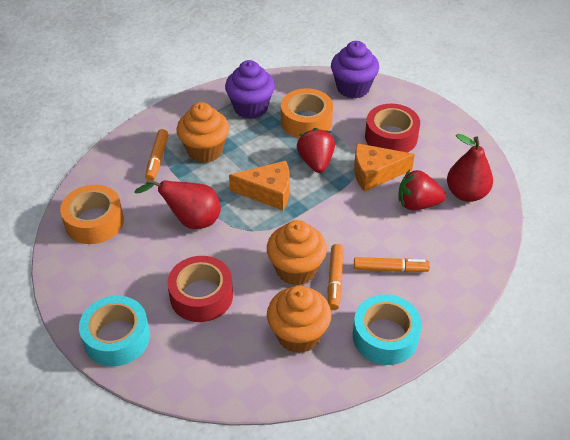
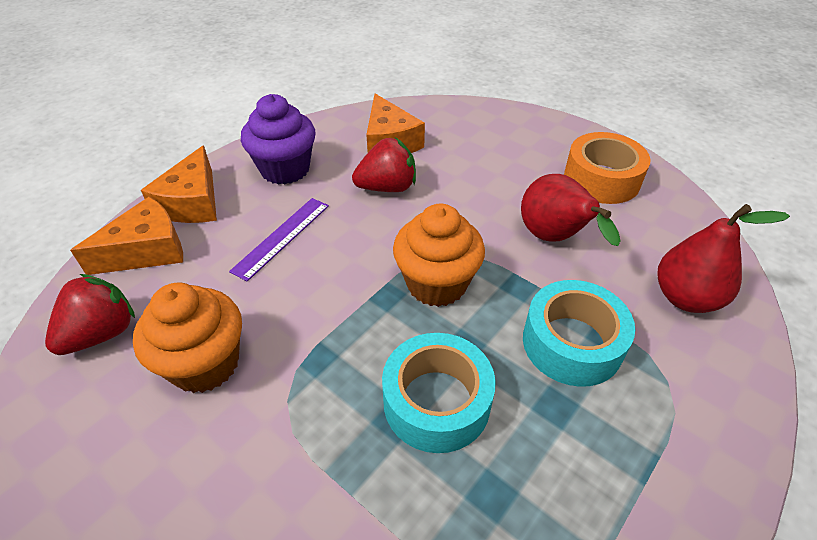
orange cheese: 2 -> 3
orange cupcake: 3 -> 2
orange marker: 3 -> 0
orange tape: 2 -> 1
purple cupcake: 2 -> 1
purple ruler: 0 -> 1
red tape: 2 -> 0

